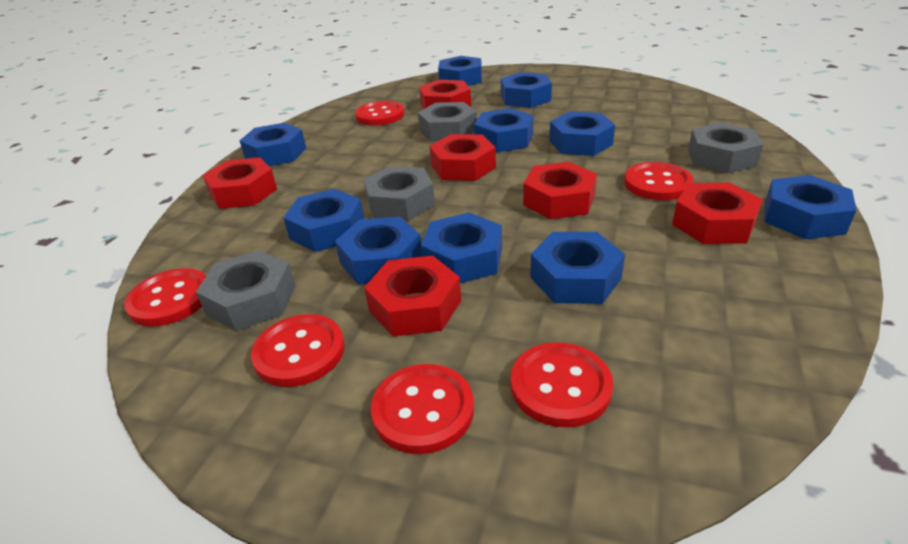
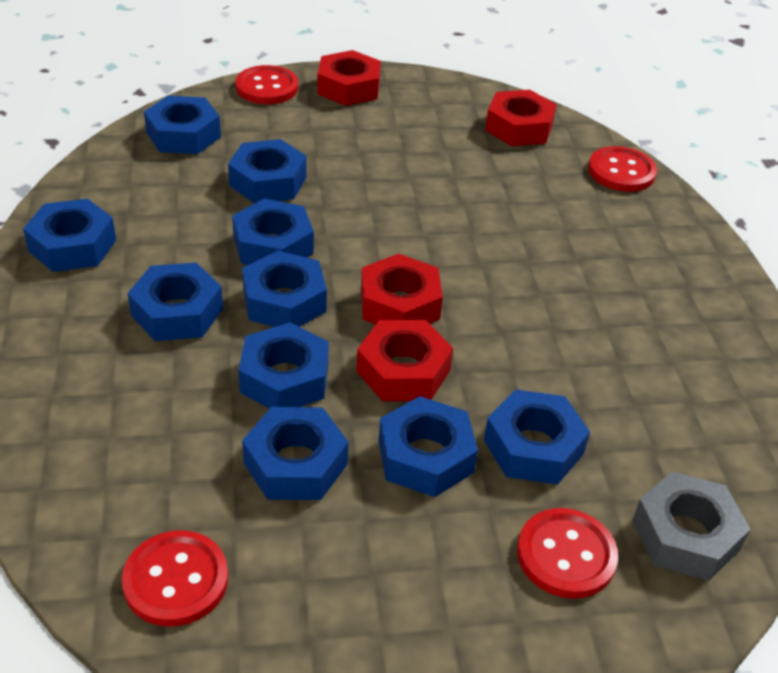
grey nut: 4 -> 1
red button: 6 -> 4
red nut: 6 -> 4

